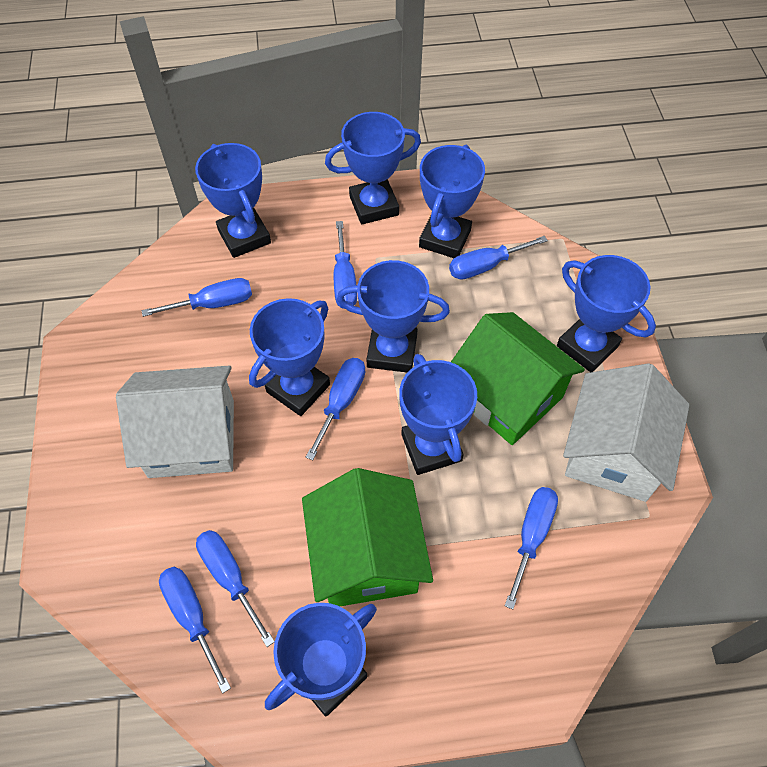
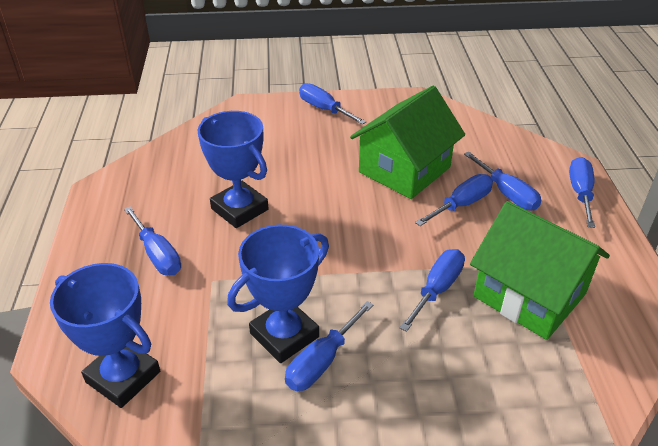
blue trophy: 8 -> 3
white house: 2 -> 0

